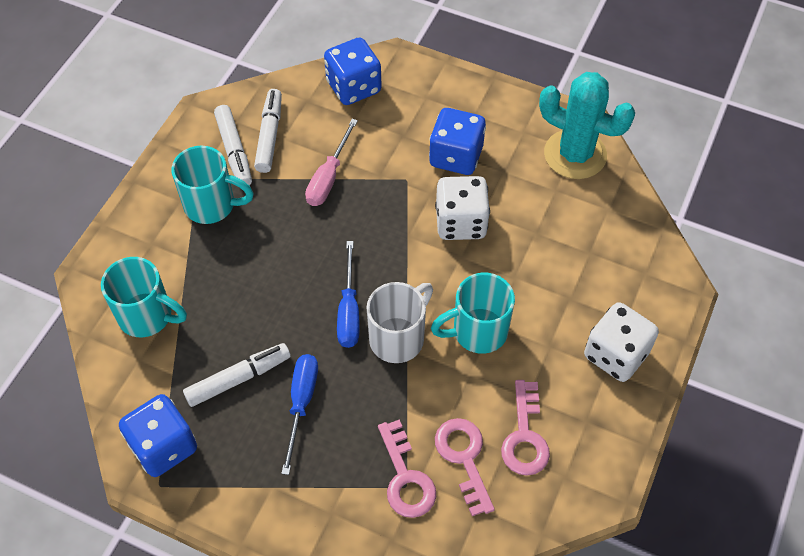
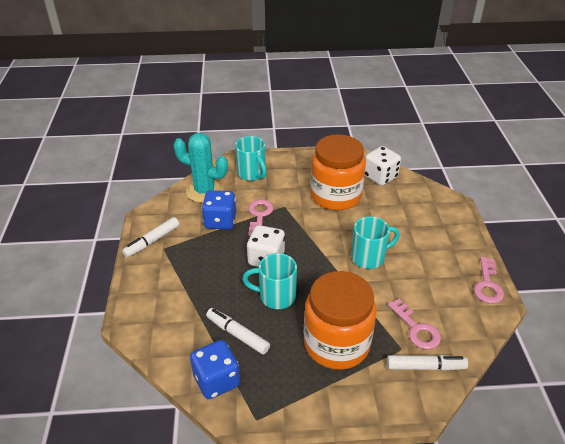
blue dice: 3 -> 2
blue screwdriver: 2 -> 0
orange jar: 0 -> 2
pink screwdriver: 1 -> 0
white mug: 1 -> 0

